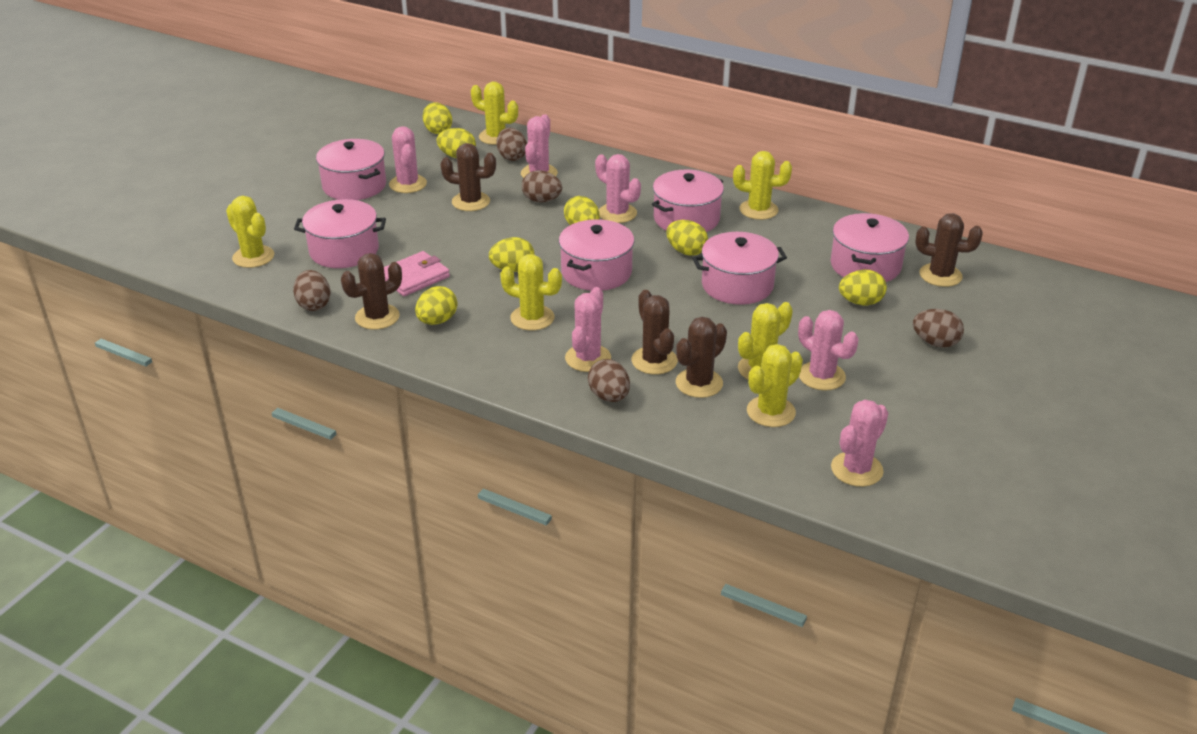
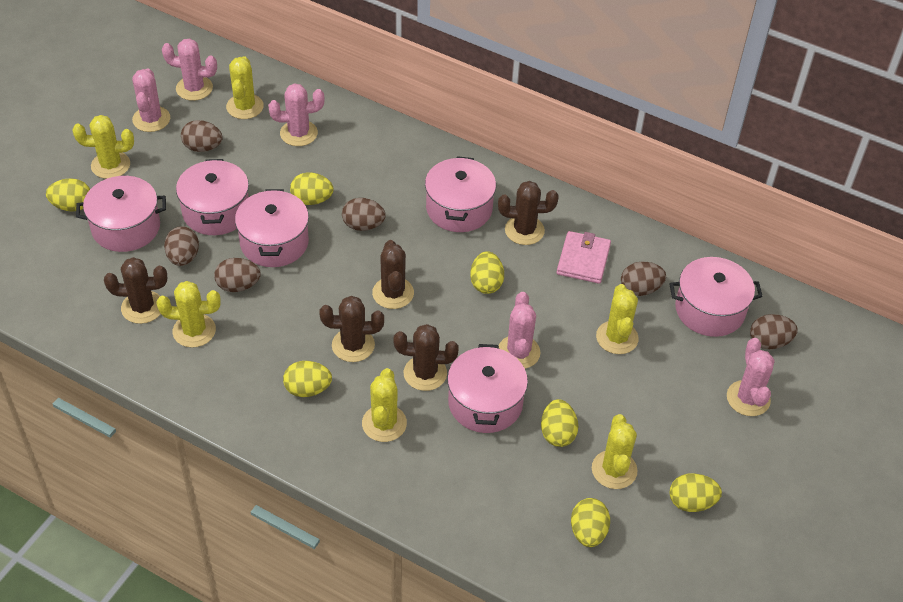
brown egg: 5 -> 6
pink cactus: 6 -> 5

